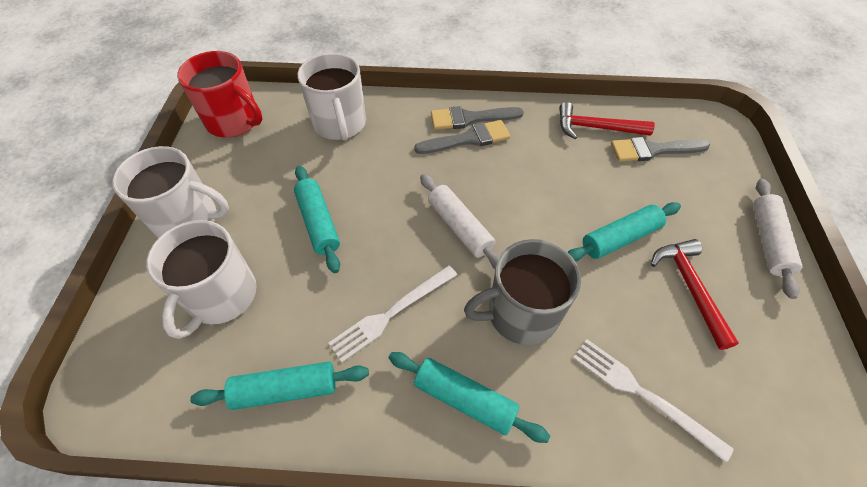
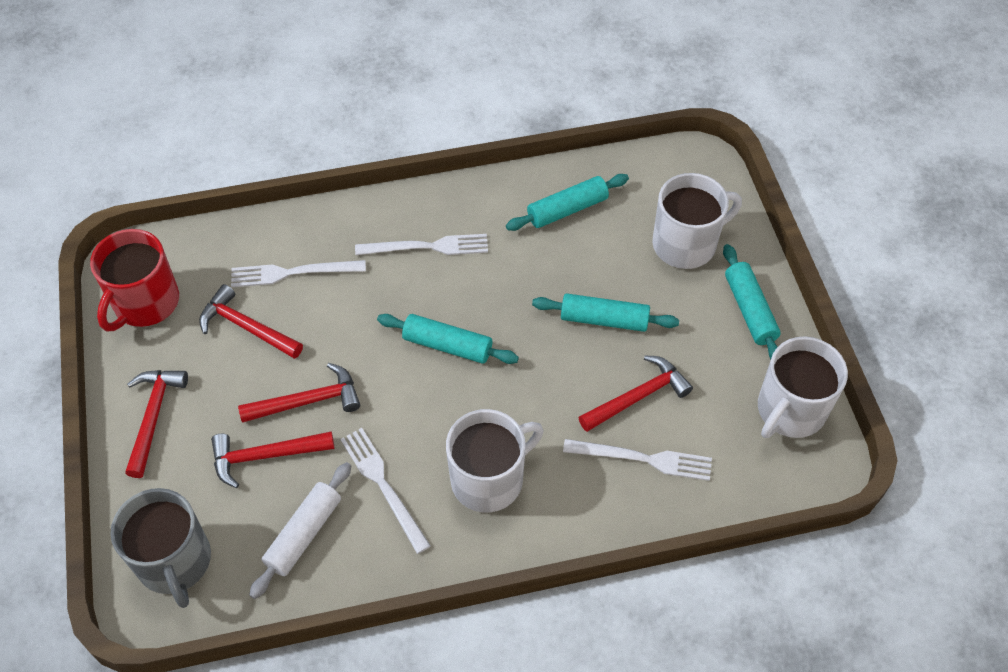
grey brush: 3 -> 0
red hammer: 2 -> 5
white fork: 2 -> 4
white rolling pin: 2 -> 1

